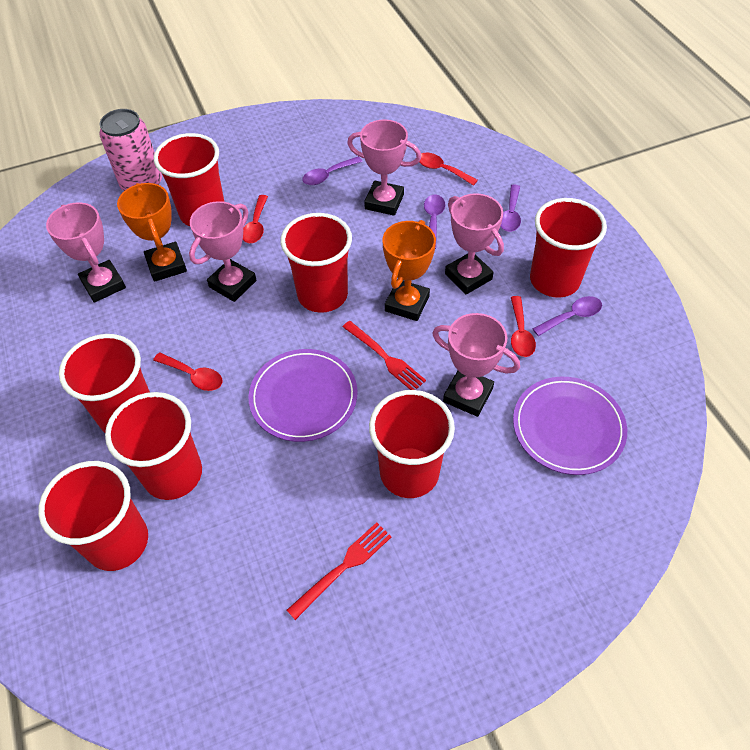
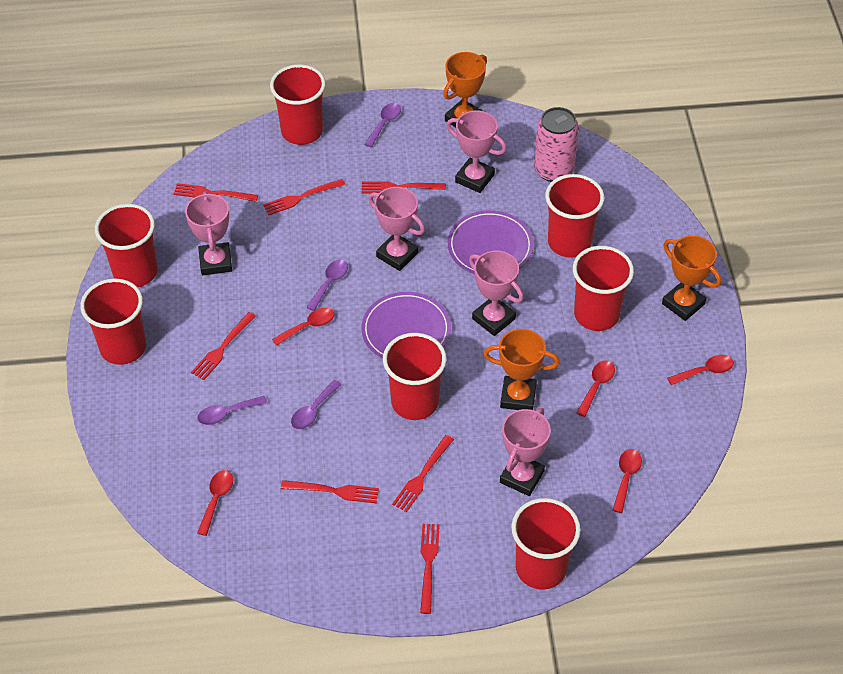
orange trophy: 2 -> 3
red fork: 2 -> 7
red spoon: 4 -> 5

